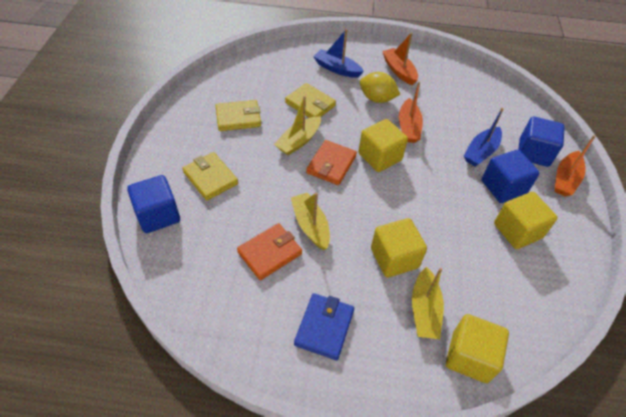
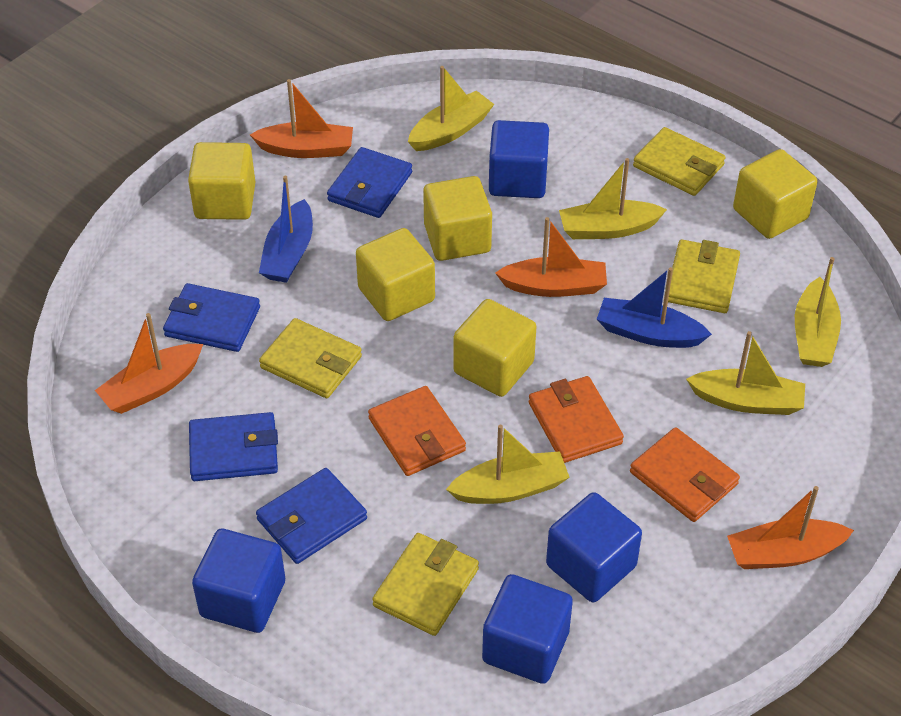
blue cube: 3 -> 4
blue wallet: 1 -> 4
orange boat: 3 -> 4
orange wallet: 2 -> 3
yellow boat: 3 -> 5
yellow cube: 4 -> 5
yellow lemon: 1 -> 0
yellow wallet: 3 -> 4

